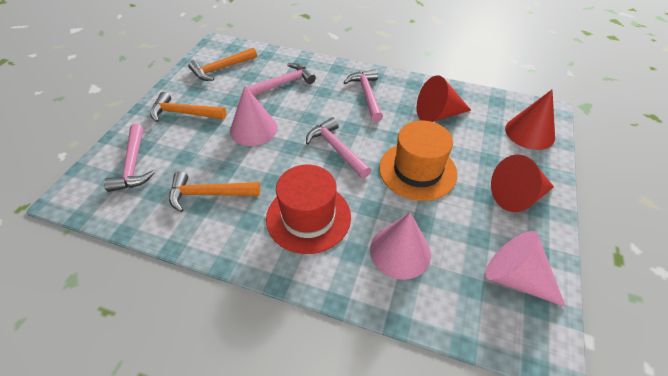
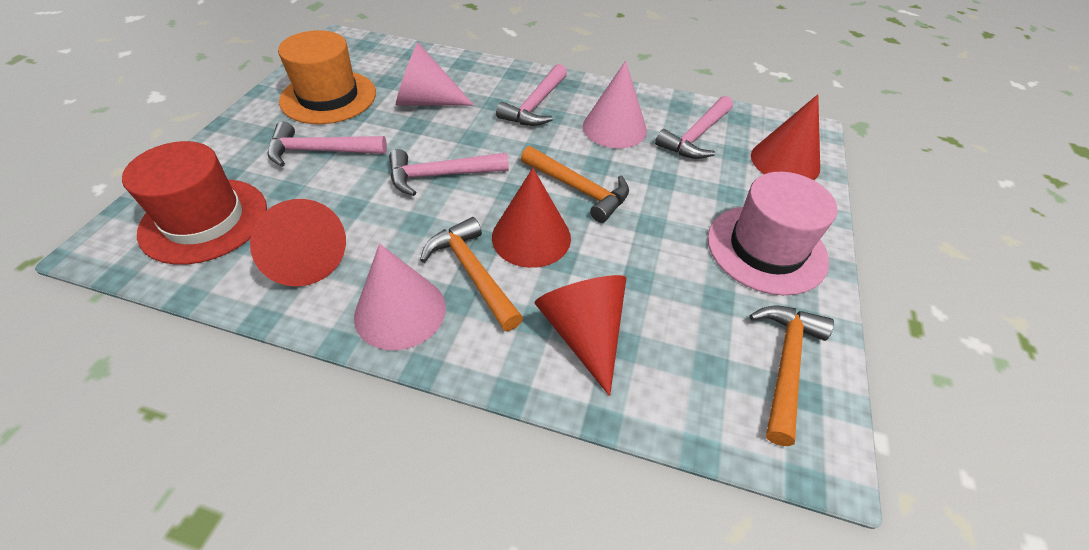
pink hat: 0 -> 1
red cone: 3 -> 4

